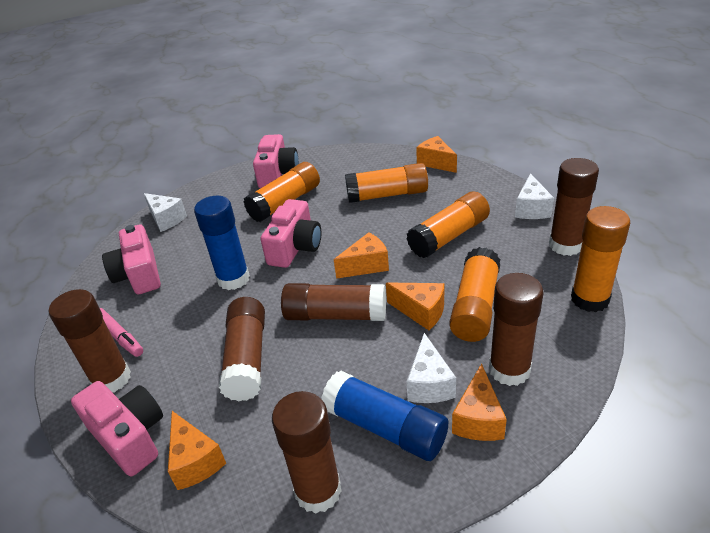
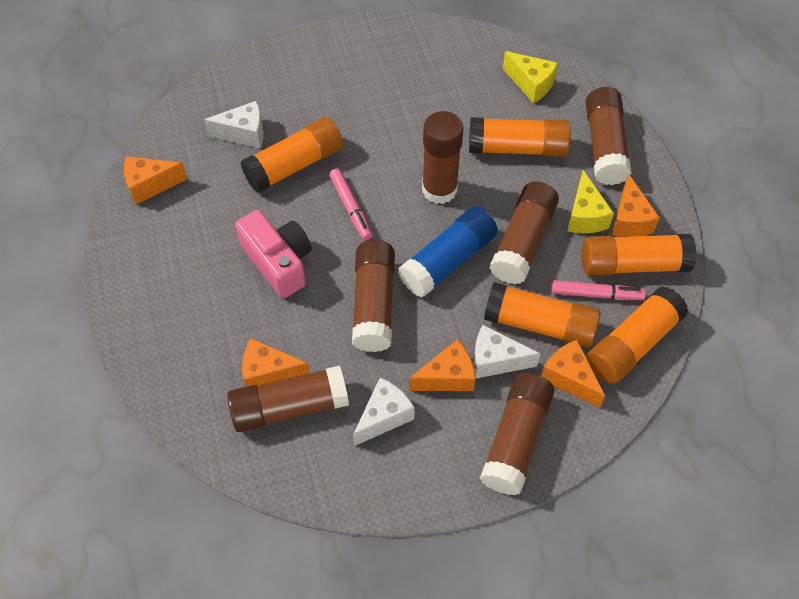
blue glue stick: 2 -> 1
pink camera: 4 -> 1
pink marker: 1 -> 2
yellow cheese: 0 -> 2

